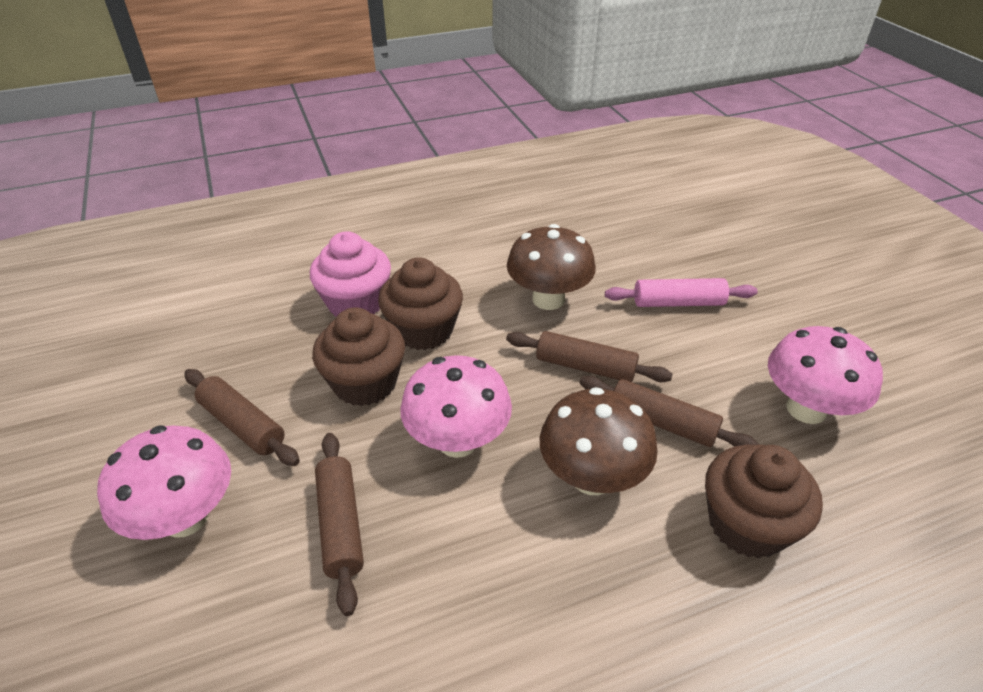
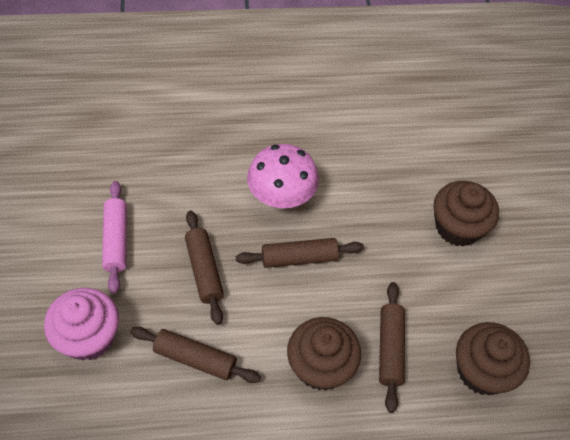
brown mushroom: 2 -> 0
pink mushroom: 3 -> 1

